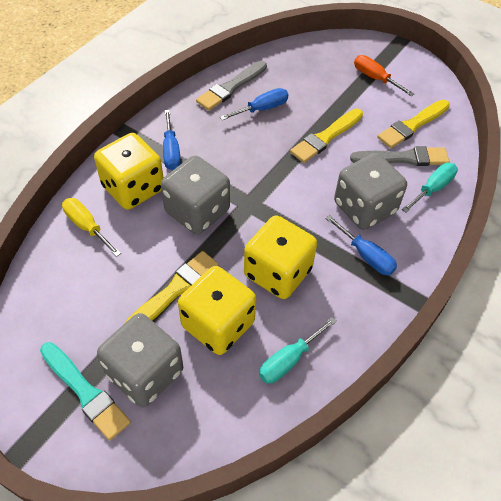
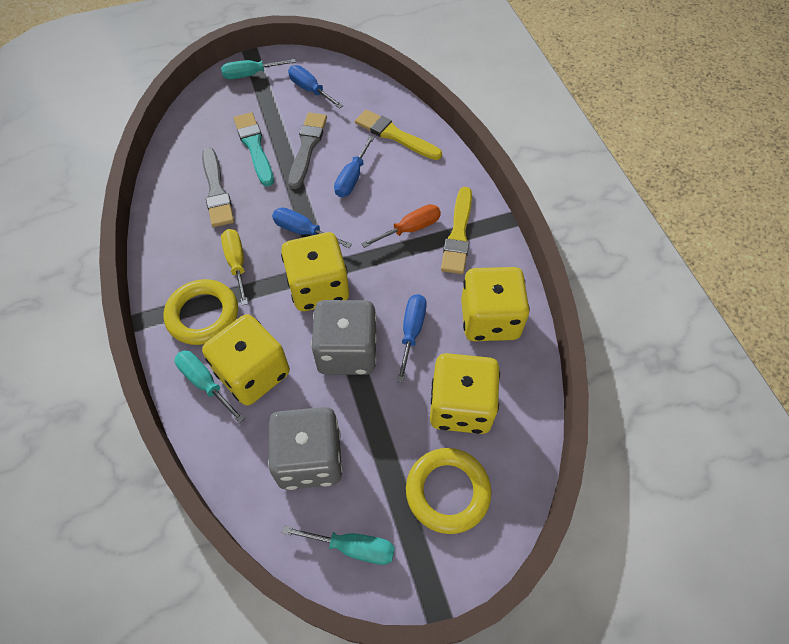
blue screwdriver: 3 -> 4
grey dice: 3 -> 2
turquoise screwdriver: 2 -> 3
yellow brush: 3 -> 2
yellow dice: 3 -> 4
yellow ring: 0 -> 2

